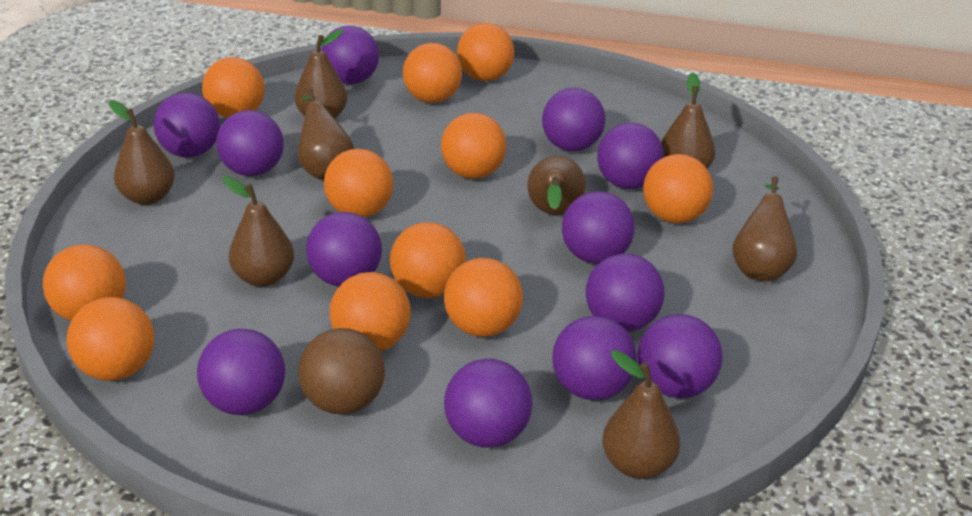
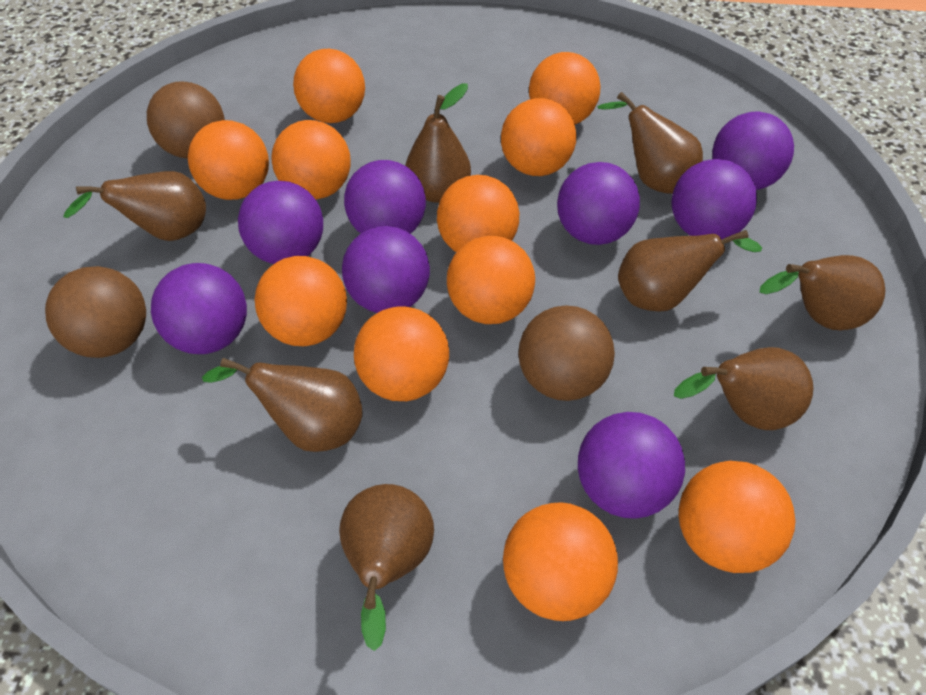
brown ball: 1 -> 3
purple ball: 12 -> 8

